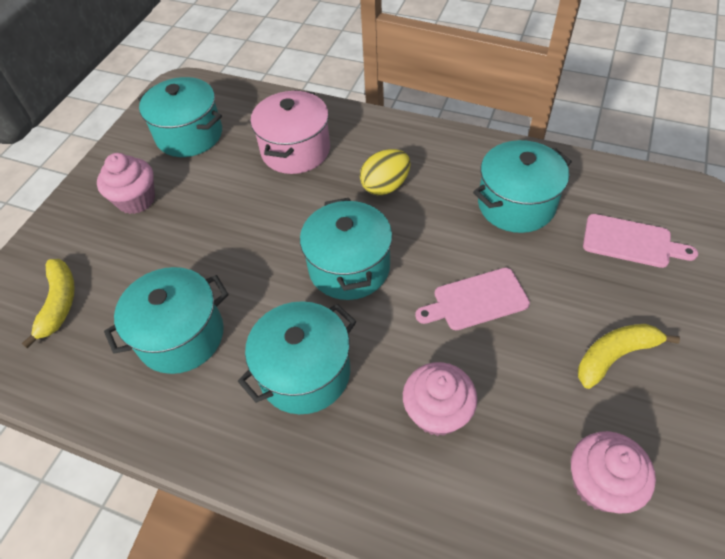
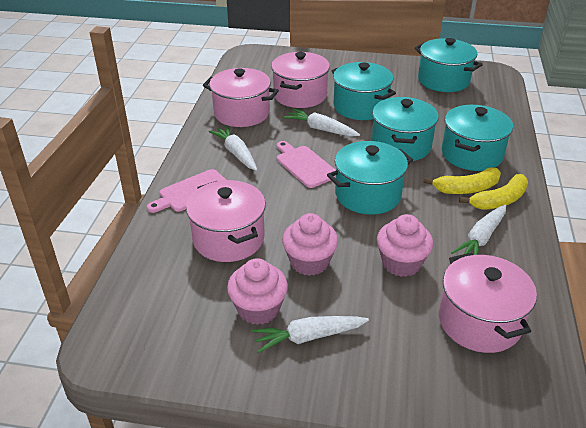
pink pot: 1 -> 4
white carrot: 0 -> 4
yellow egg: 1 -> 0

